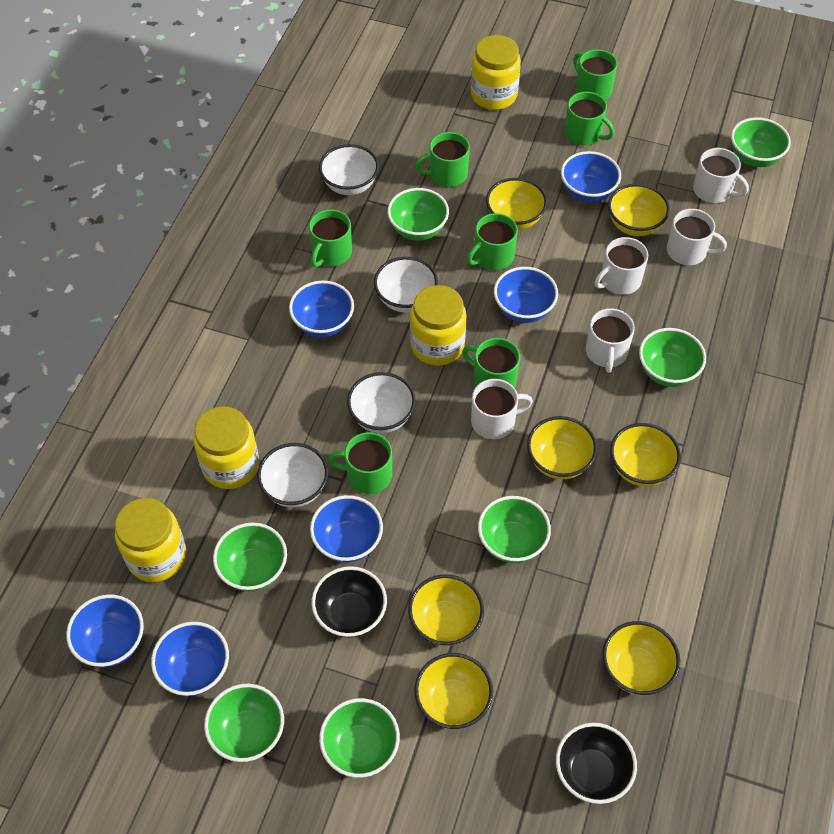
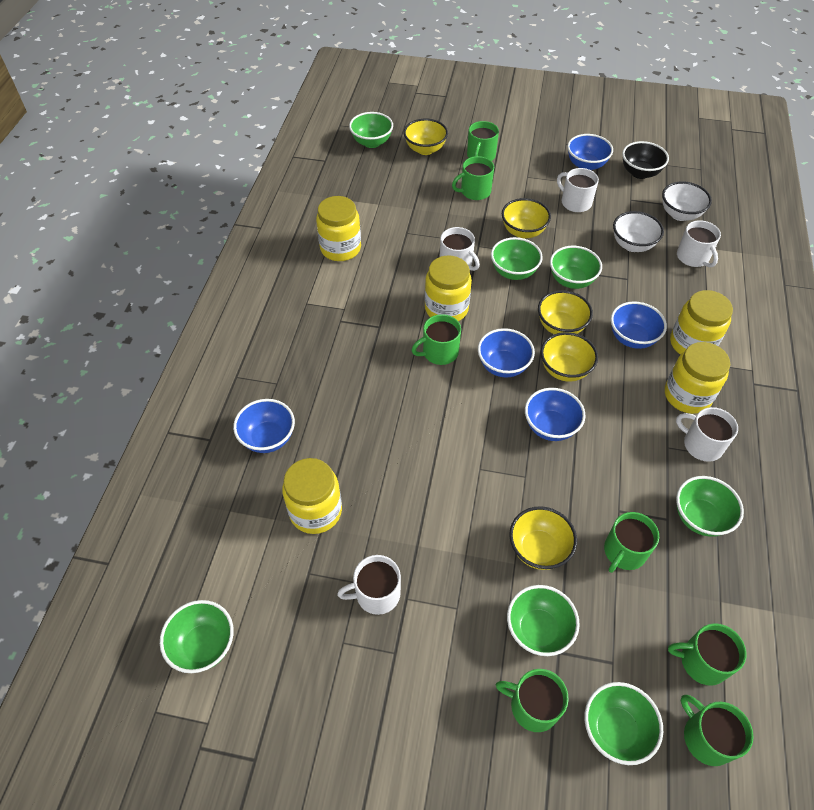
black bowl: 2 -> 1
blue bowl: 6 -> 5
white bowl: 4 -> 2
yellow bowl: 7 -> 5
yellow jar: 4 -> 5

